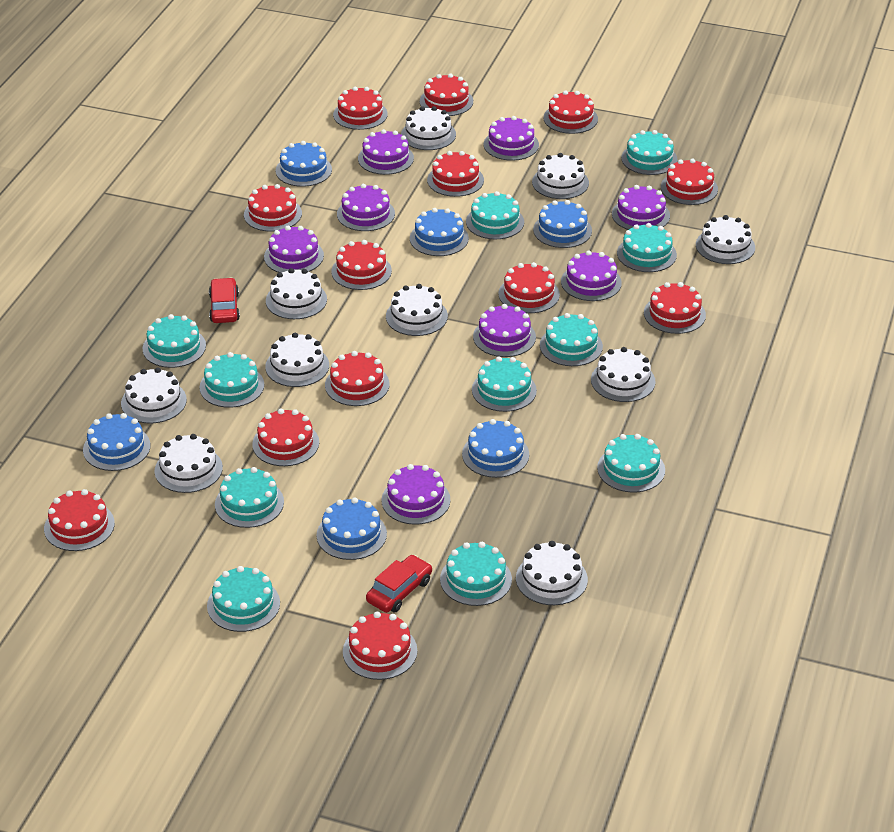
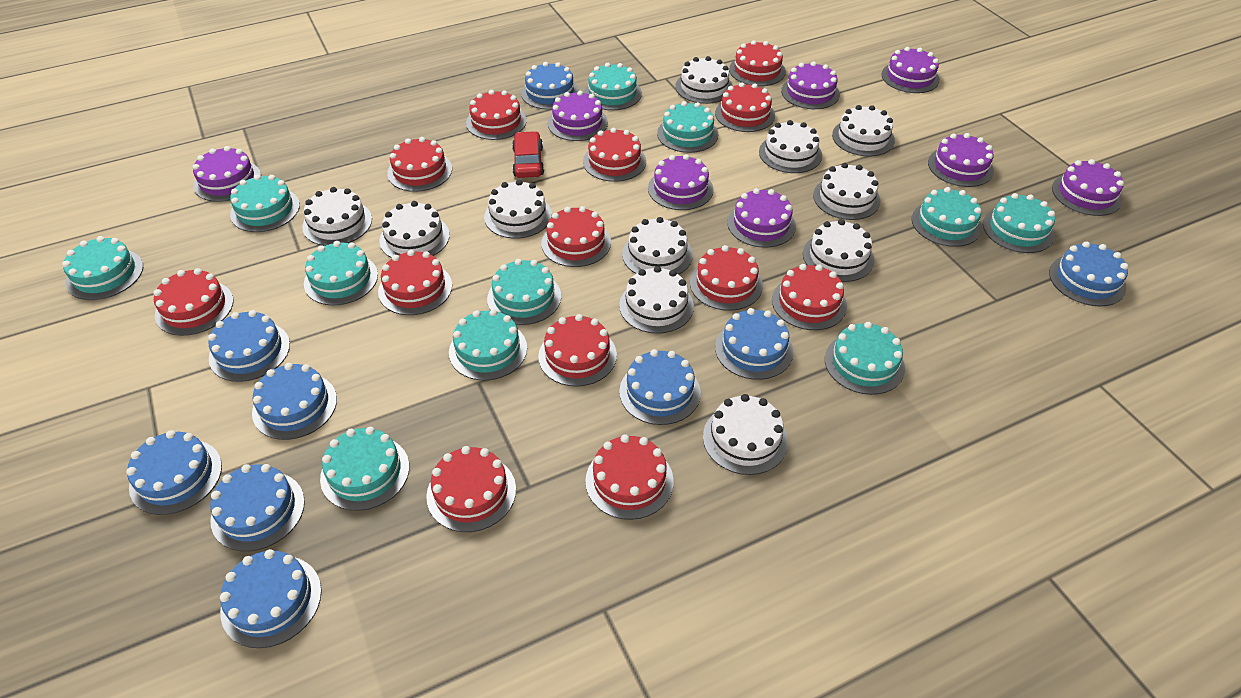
blue cake: 6 -> 9
red car: 2 -> 1
white cake: 10 -> 11

